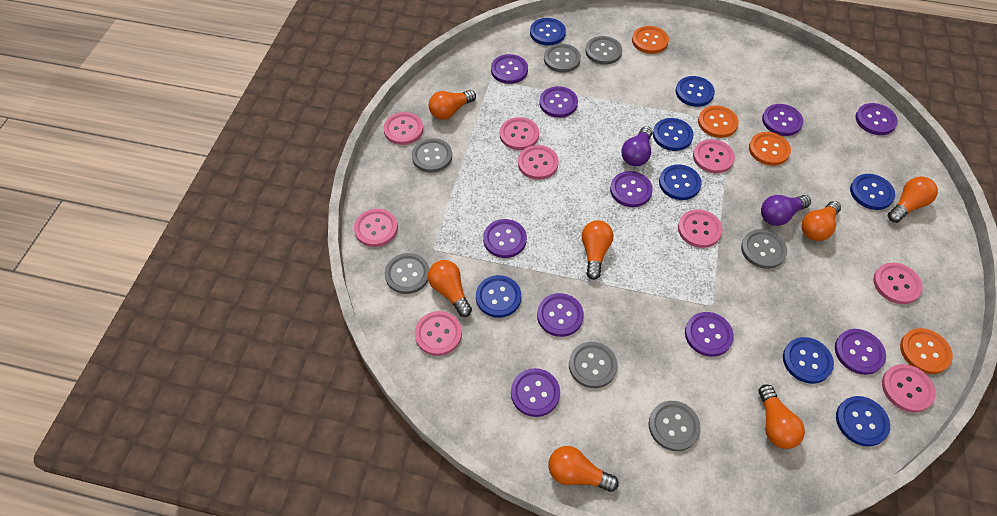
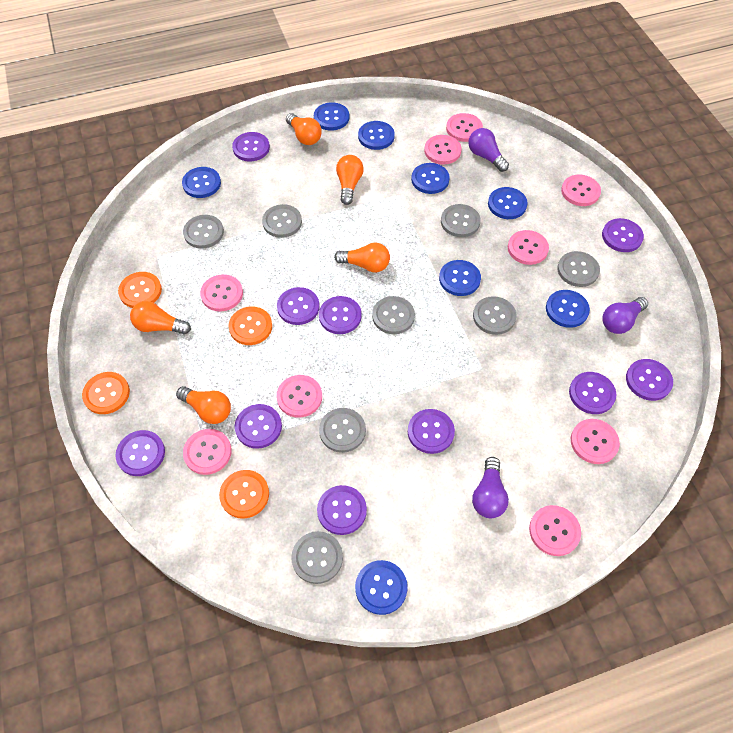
grey button: 7 -> 8
orange light bulb: 7 -> 5
purple light bulb: 2 -> 3

